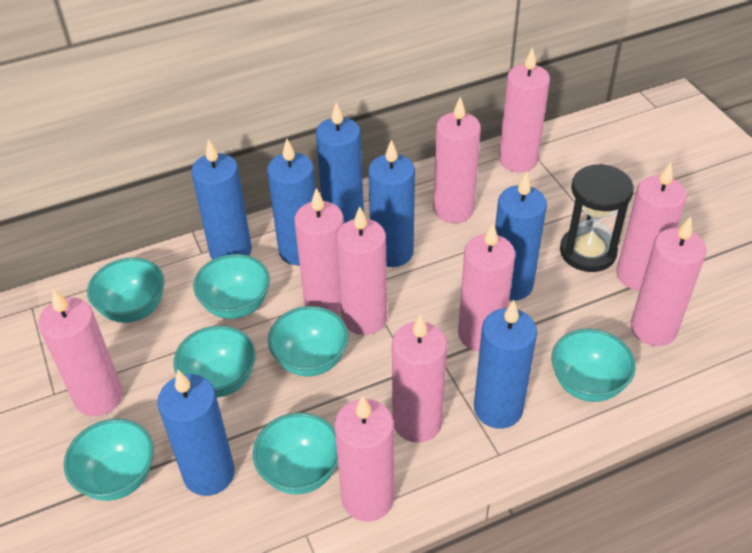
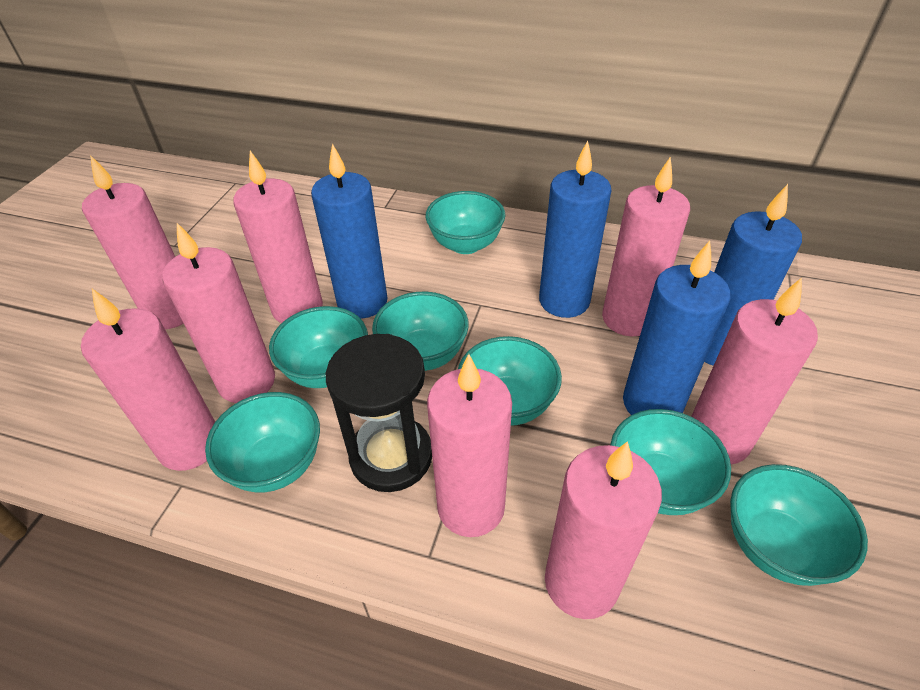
blue candle: 7 -> 4
pink candle: 10 -> 8

